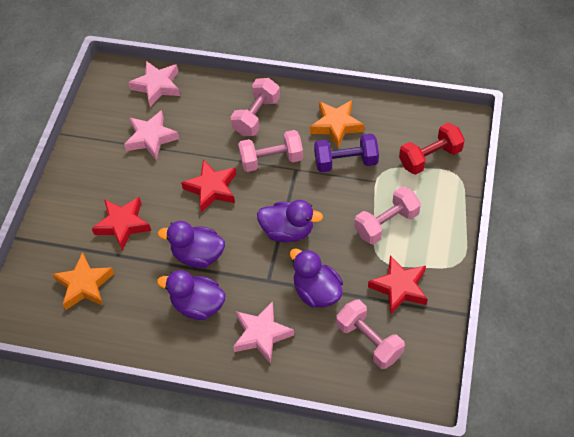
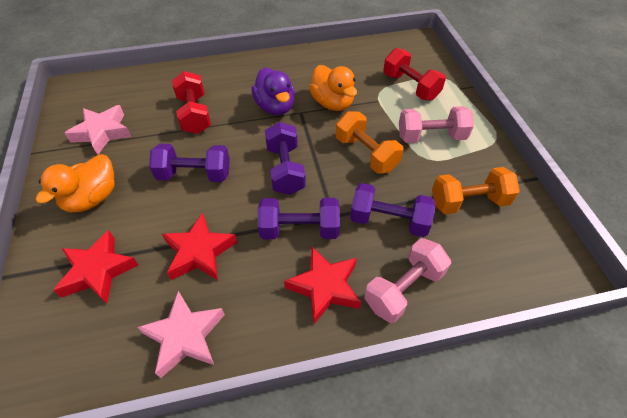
orange duck: 0 -> 2
orange dumbbell: 0 -> 2
orange star: 2 -> 0
pink dumbbell: 4 -> 2
pink star: 3 -> 2
purple duck: 4 -> 1
purple dumbbell: 1 -> 4
red dumbbell: 1 -> 2

